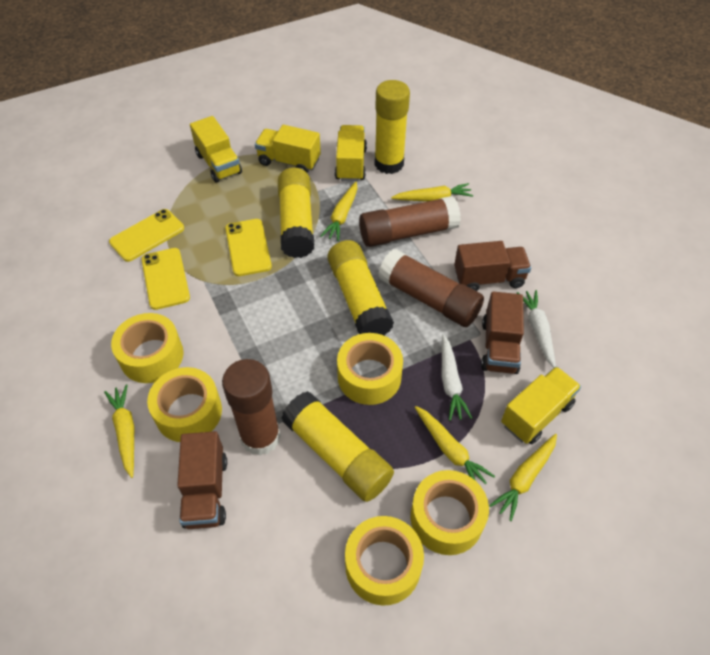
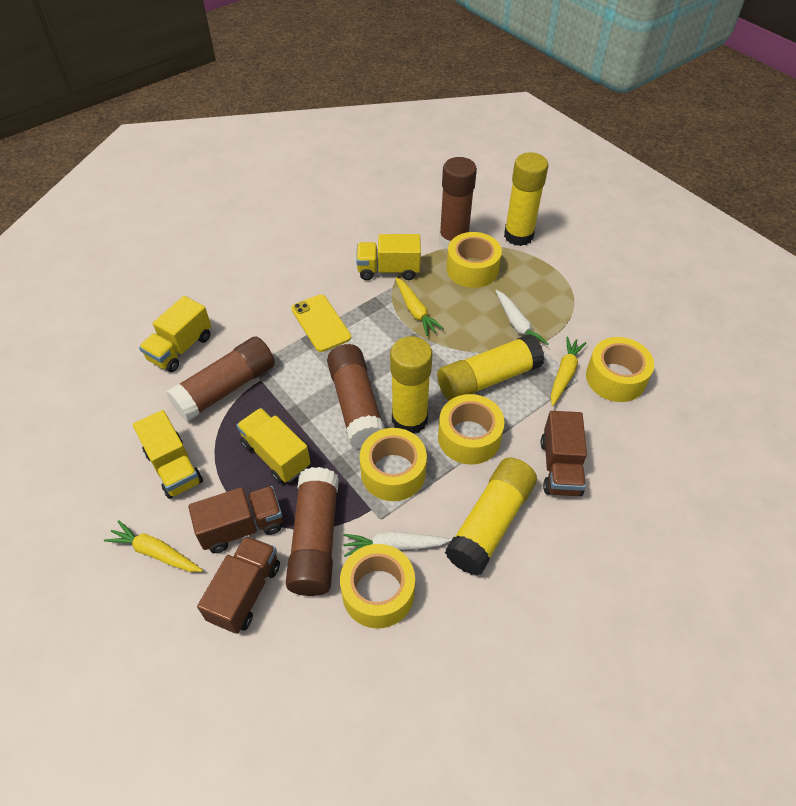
brown glue stick: 3 -> 4
yellow carrot: 5 -> 3
yellow phone: 3 -> 1

